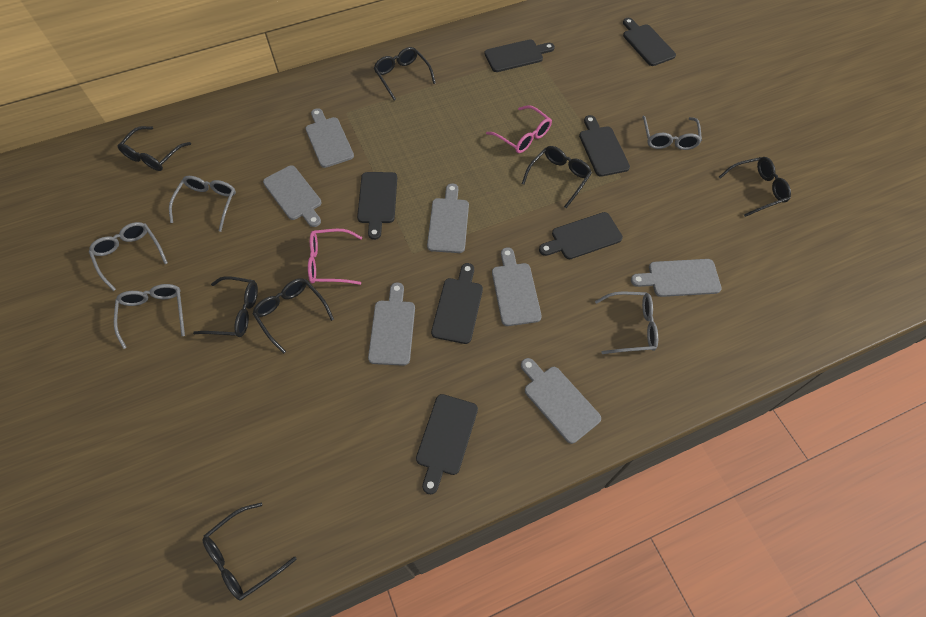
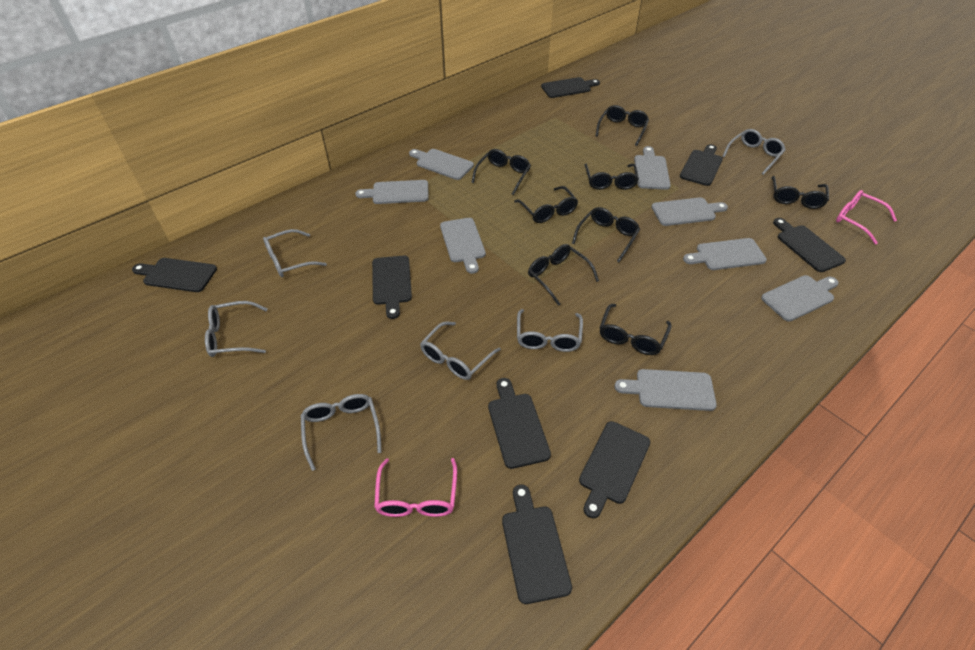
black cutting board: 7 -> 8
black glasses: 7 -> 8
grey cutting board: 7 -> 8
grey glasses: 5 -> 6

